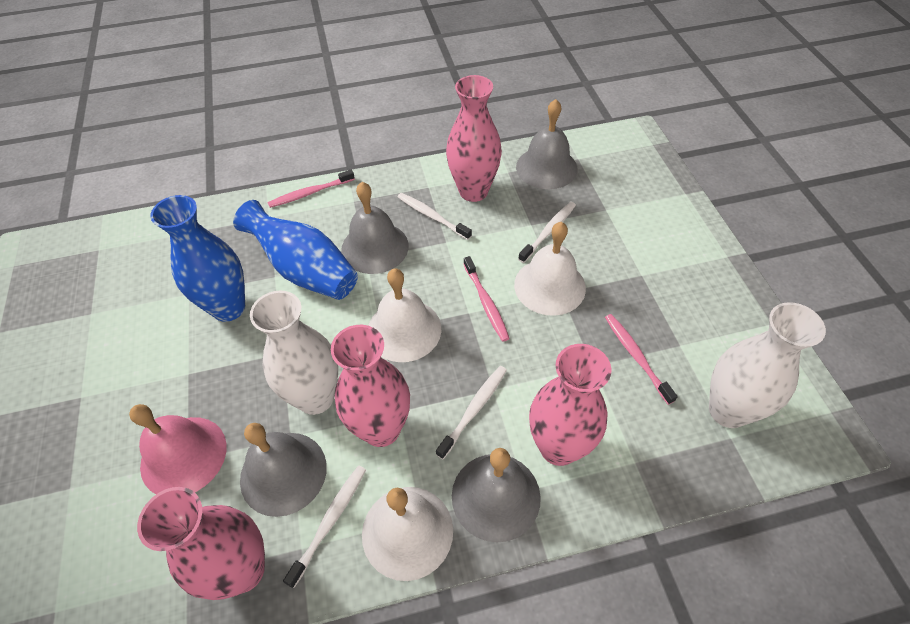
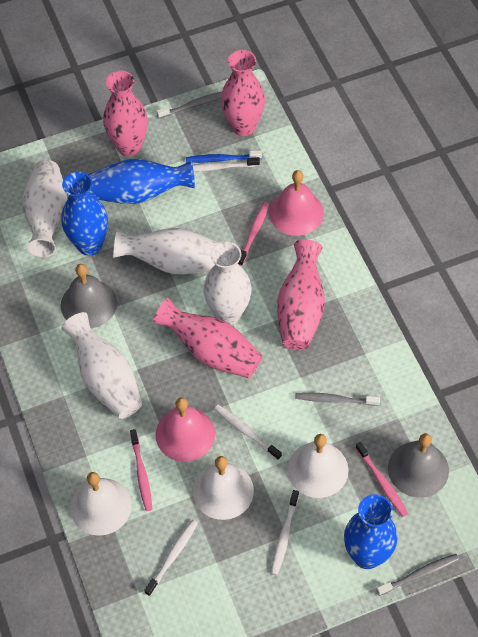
blue toothbrush: 0 -> 1
blue vase: 2 -> 3
grey bell: 4 -> 2
grey toothbrush: 0 -> 3
pink bell: 1 -> 2
white vase: 2 -> 4

